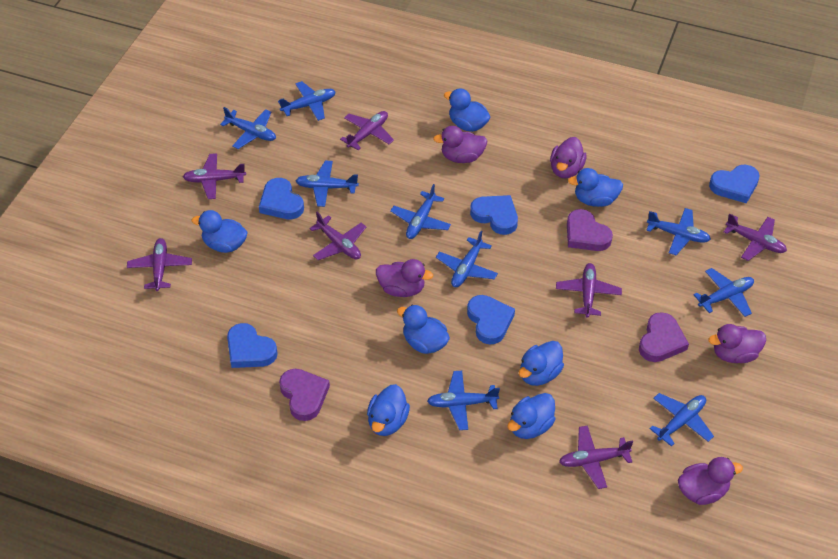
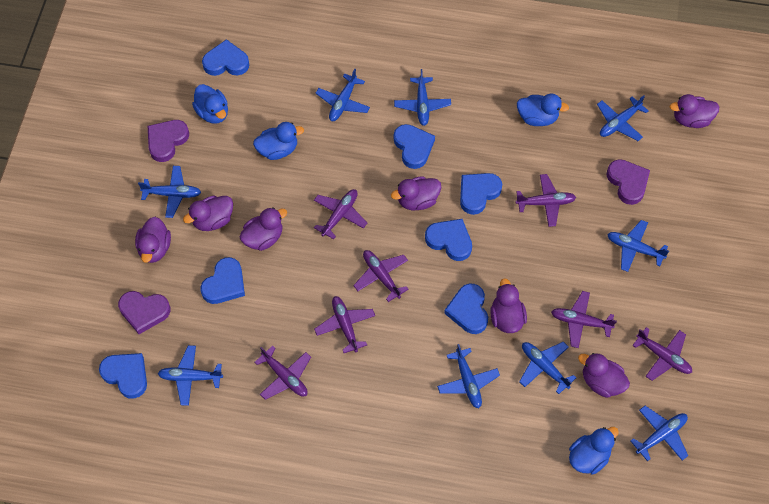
blue duck: 7 -> 4
blue heart: 5 -> 7
purple duck: 5 -> 7

